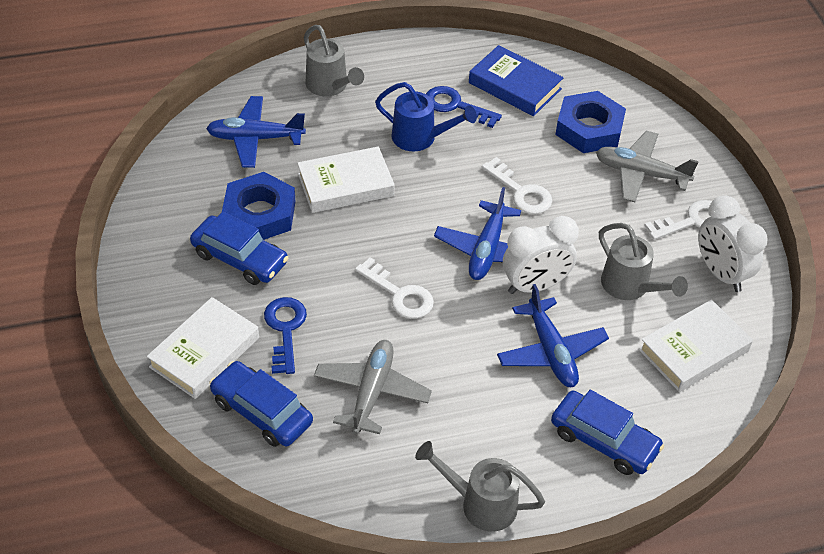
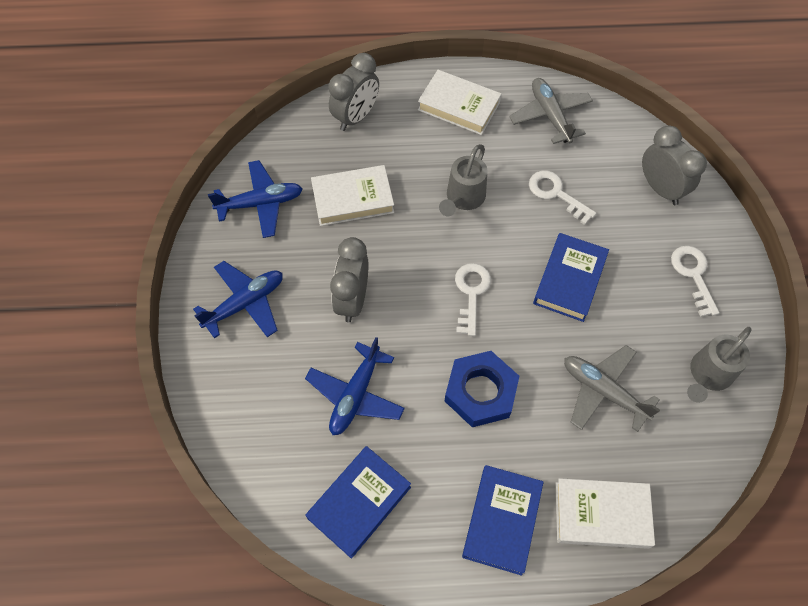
blue book: 1 -> 3
blue car: 3 -> 0
blue key: 2 -> 0
blue nut: 2 -> 1
blue watering can: 1 -> 0
grey clock: 0 -> 3
grey watering can: 3 -> 2
white clock: 2 -> 0

